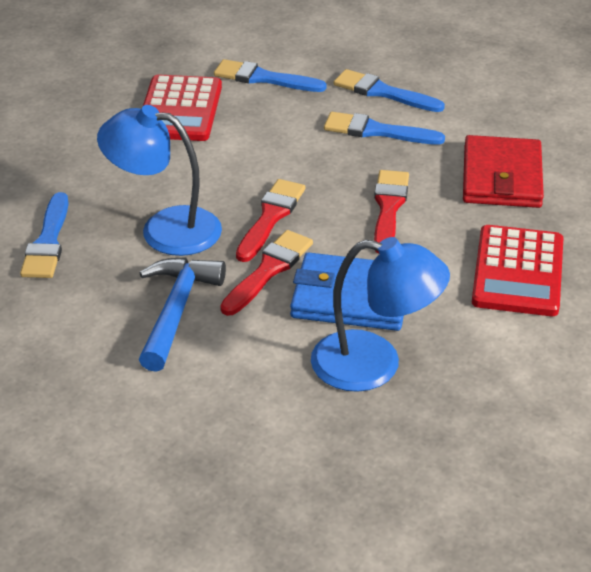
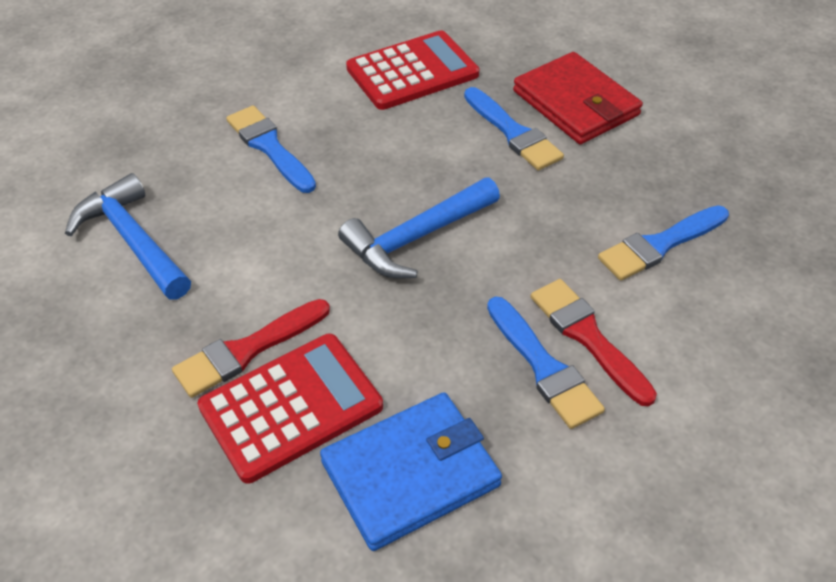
blue hammer: 1 -> 2
blue lamp: 2 -> 0
red brush: 3 -> 2

